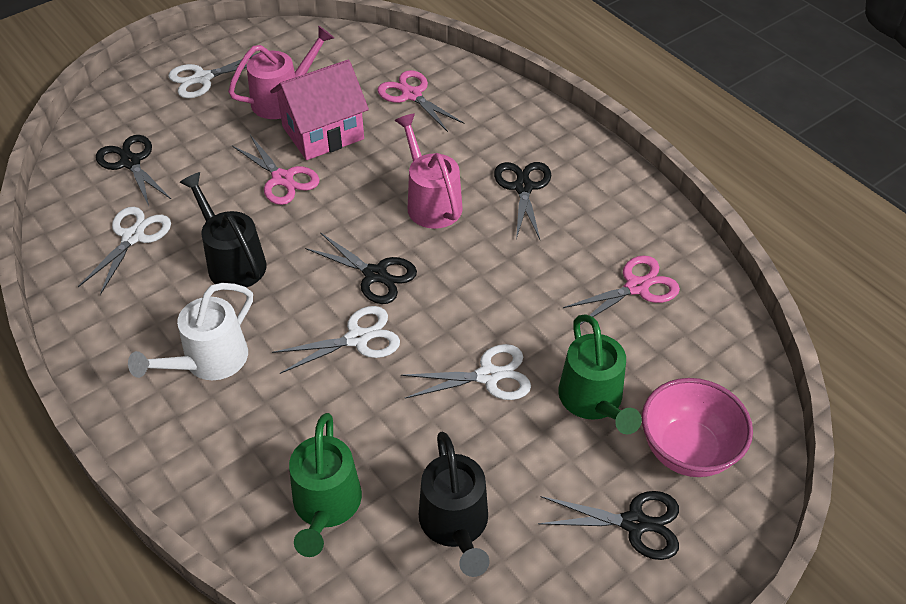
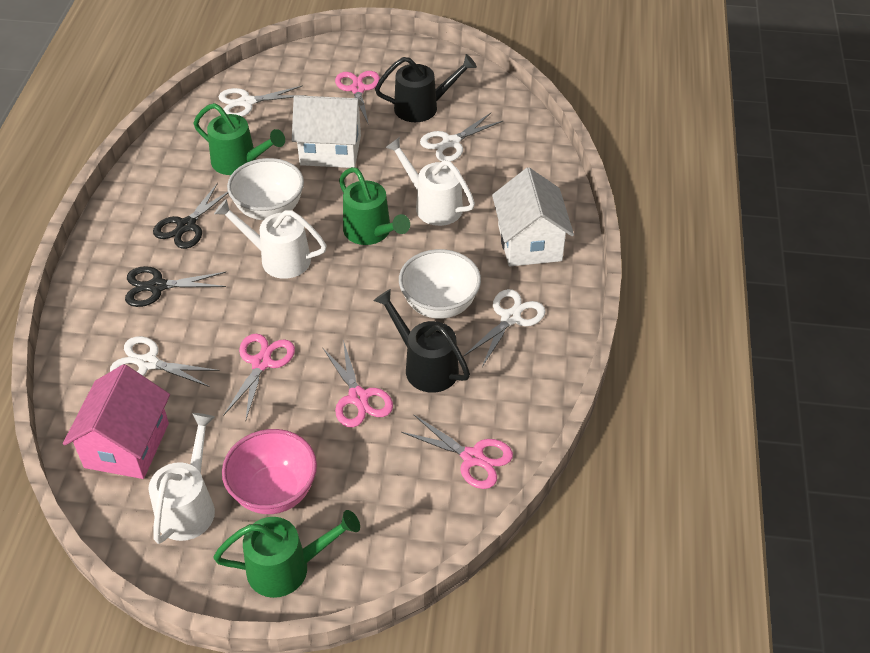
black scissors: 4 -> 2
green watering can: 2 -> 3
pink scissors: 3 -> 4
pink watering can: 2 -> 0
white bowl: 0 -> 2
white house: 0 -> 2
white watering can: 1 -> 3

